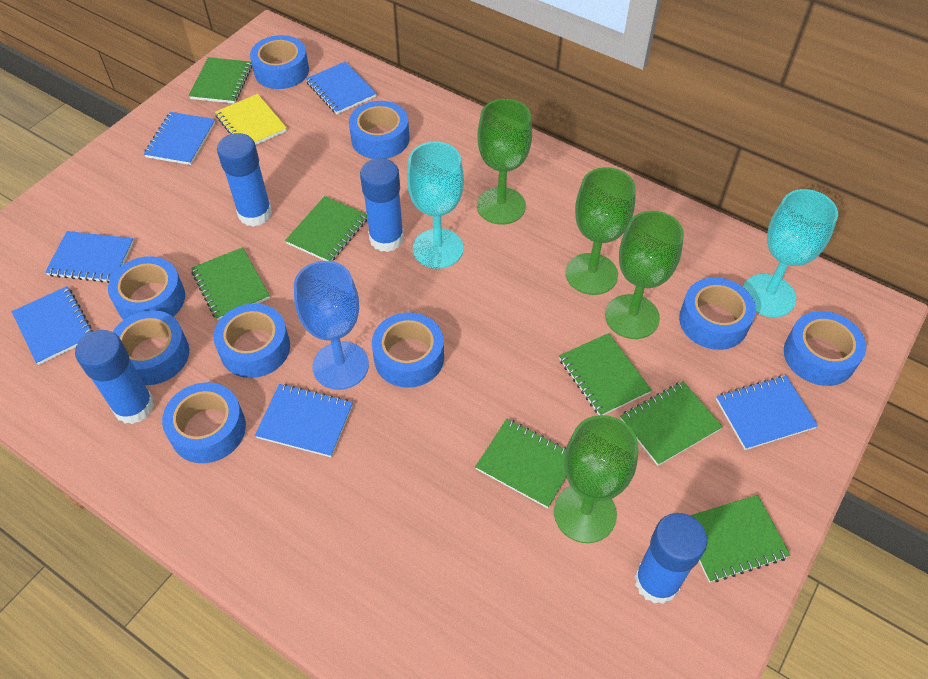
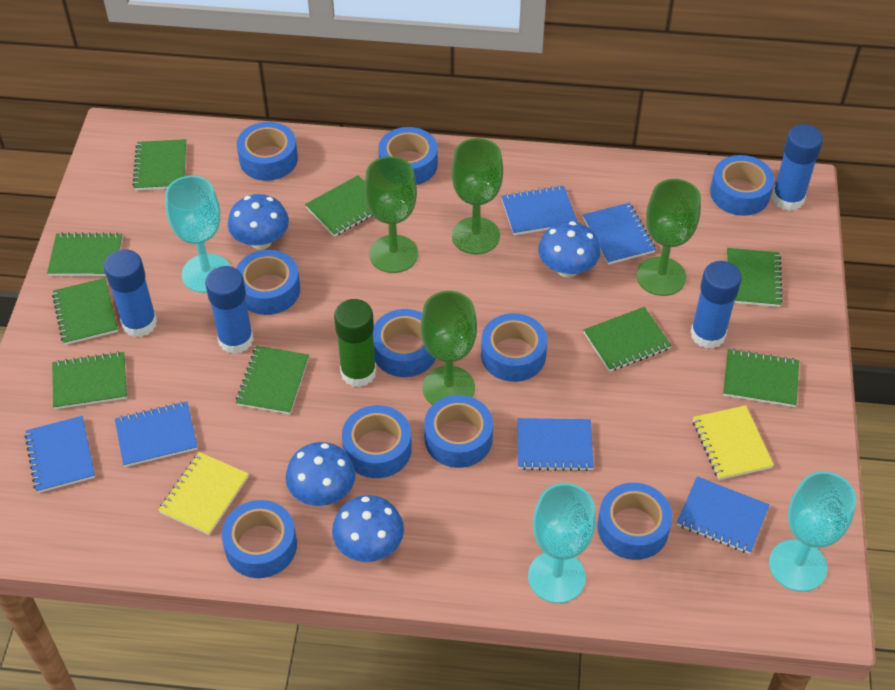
blue goblet: 1 -> 0
blue mushroom: 0 -> 4
blue tape: 9 -> 10
green glue stick: 0 -> 1
green notebook: 7 -> 9
turquoise goblet: 2 -> 3
yellow notebook: 1 -> 2

